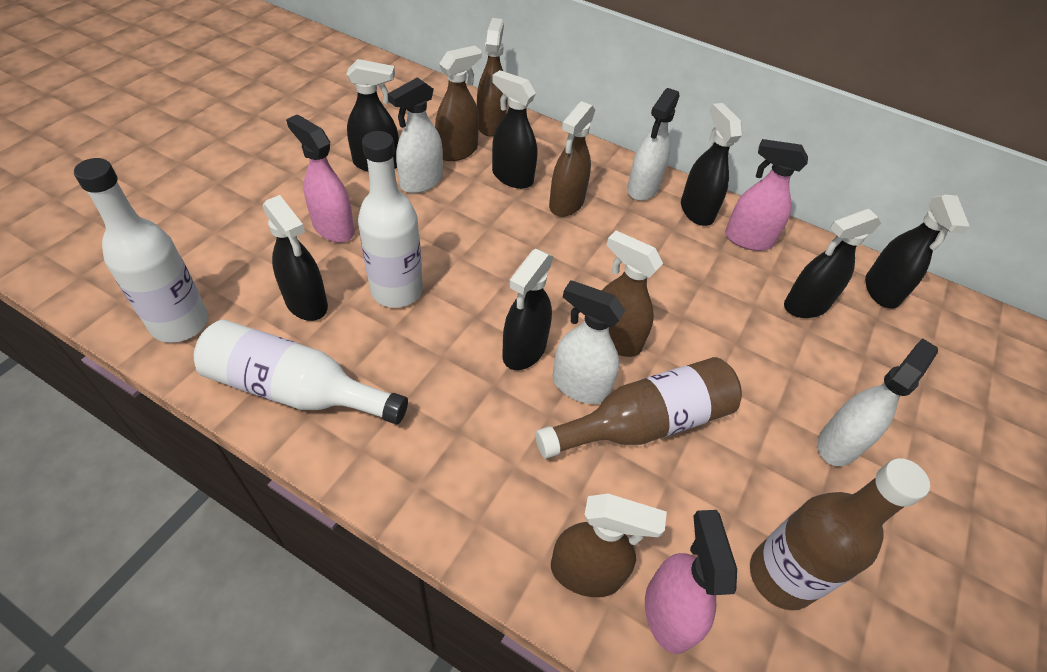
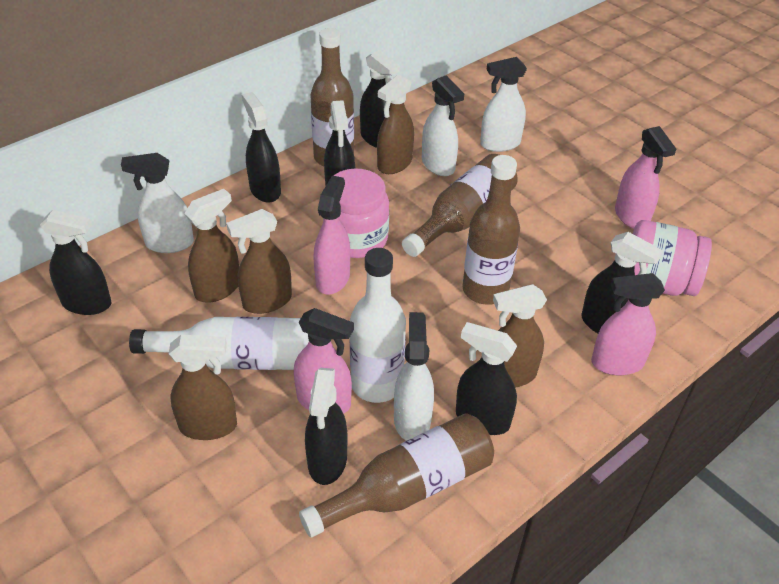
brown bottle: 2 -> 4
pink jar: 0 -> 2
pink spray bottle: 3 -> 4
white bottle: 3 -> 2

